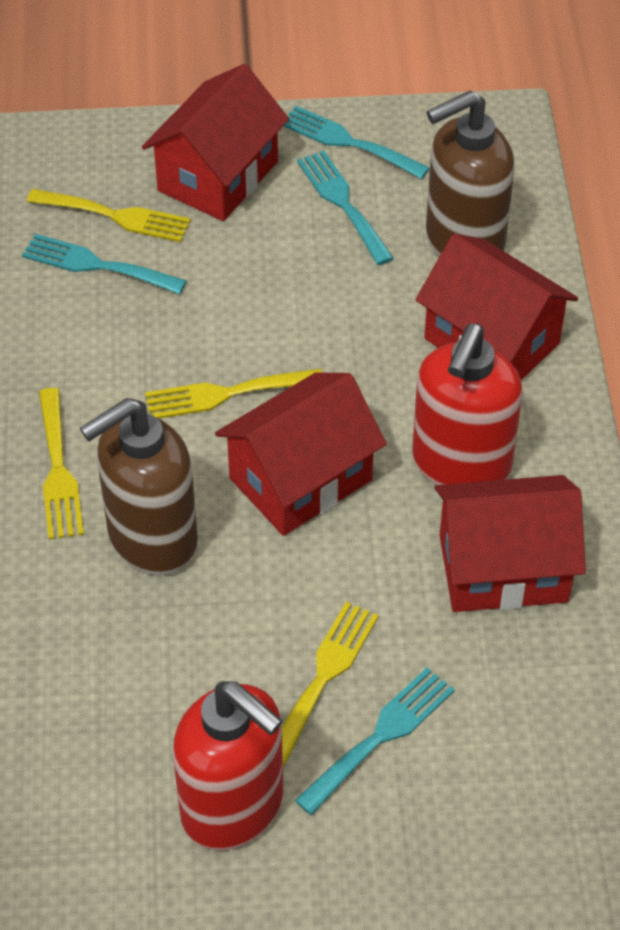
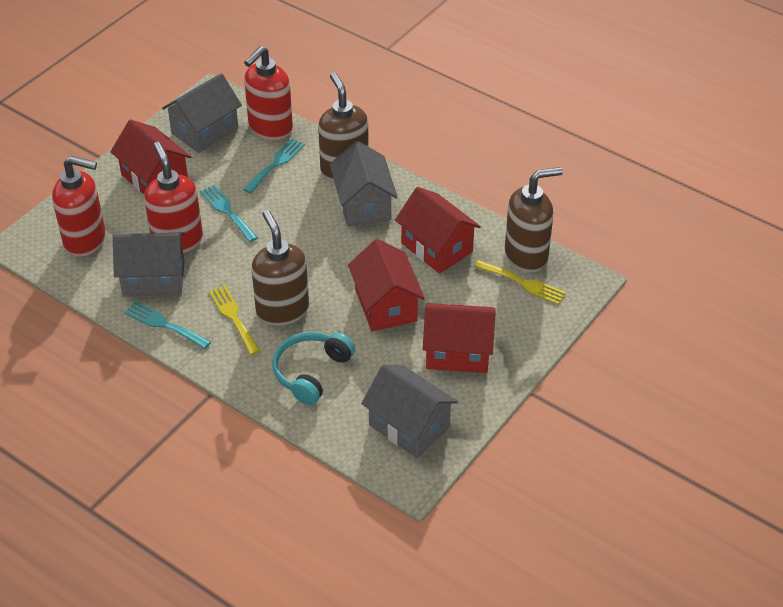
brown soap dispenser: 2 -> 3
grey house: 0 -> 4
red soap dispenser: 2 -> 3
turquoise fork: 4 -> 3
turquoise headphones: 0 -> 1
yellow fork: 4 -> 2

